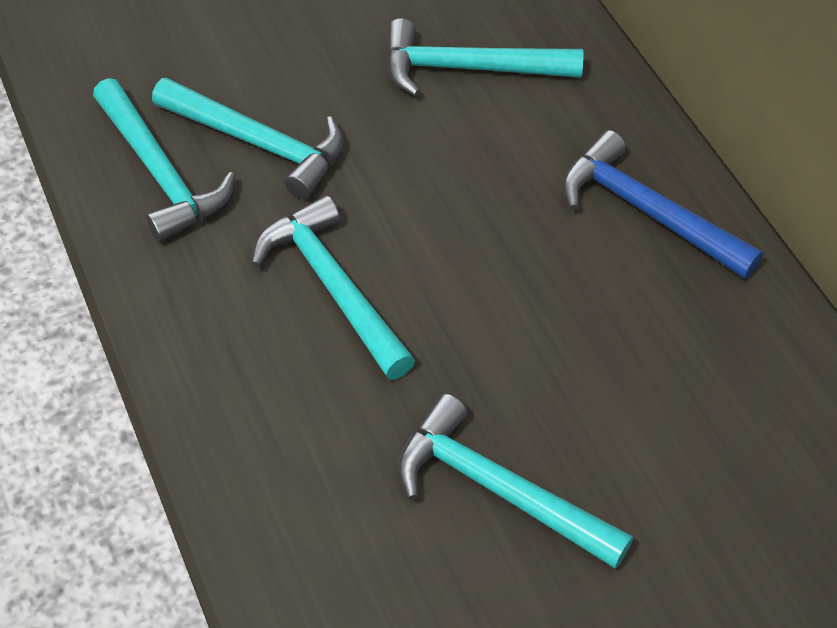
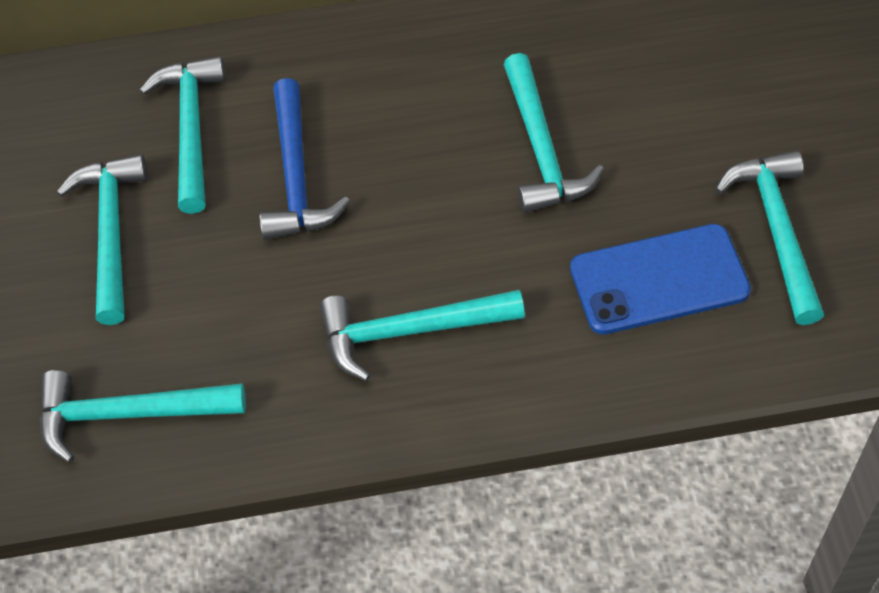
blue phone: 0 -> 1
turquoise hammer: 5 -> 6

